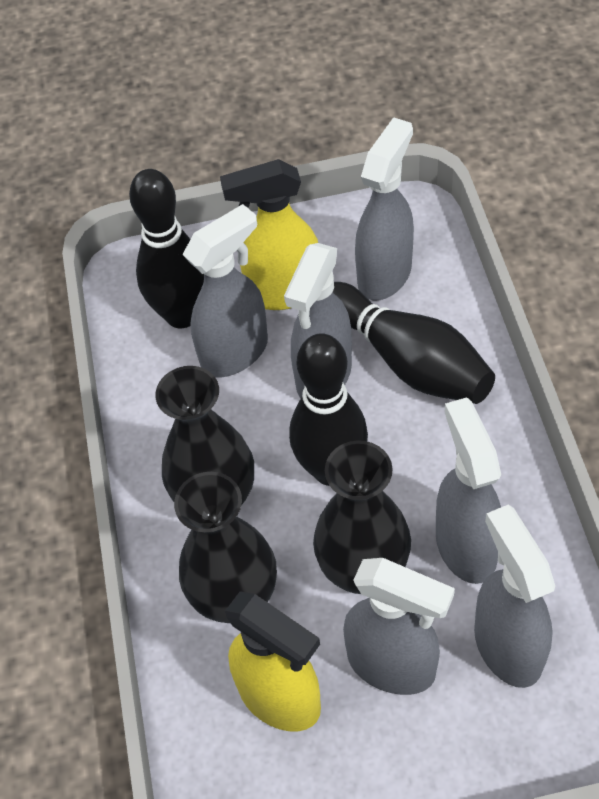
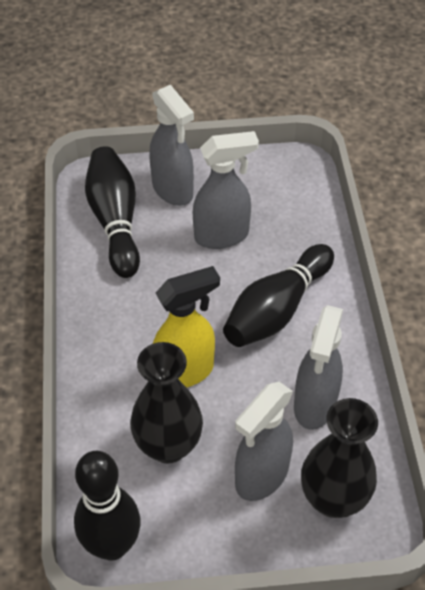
black vase: 3 -> 2
grey spray bottle: 6 -> 4
yellow spray bottle: 2 -> 1

